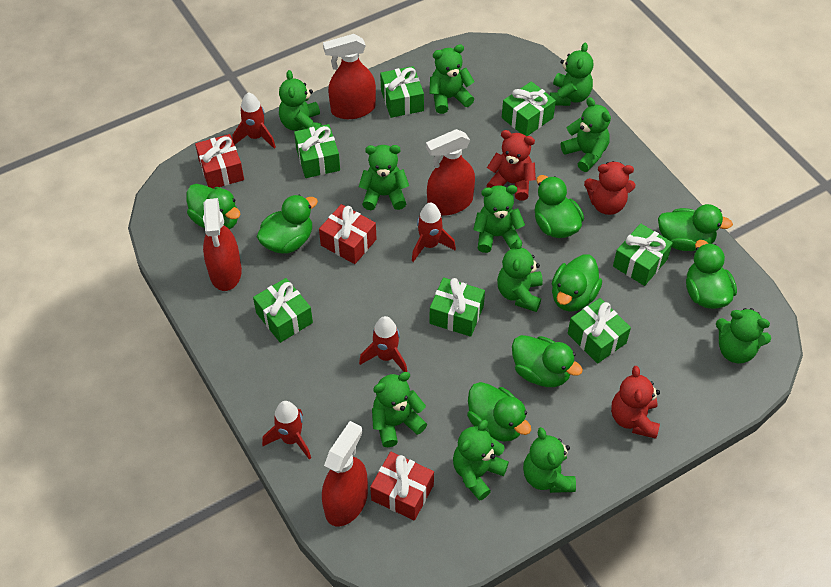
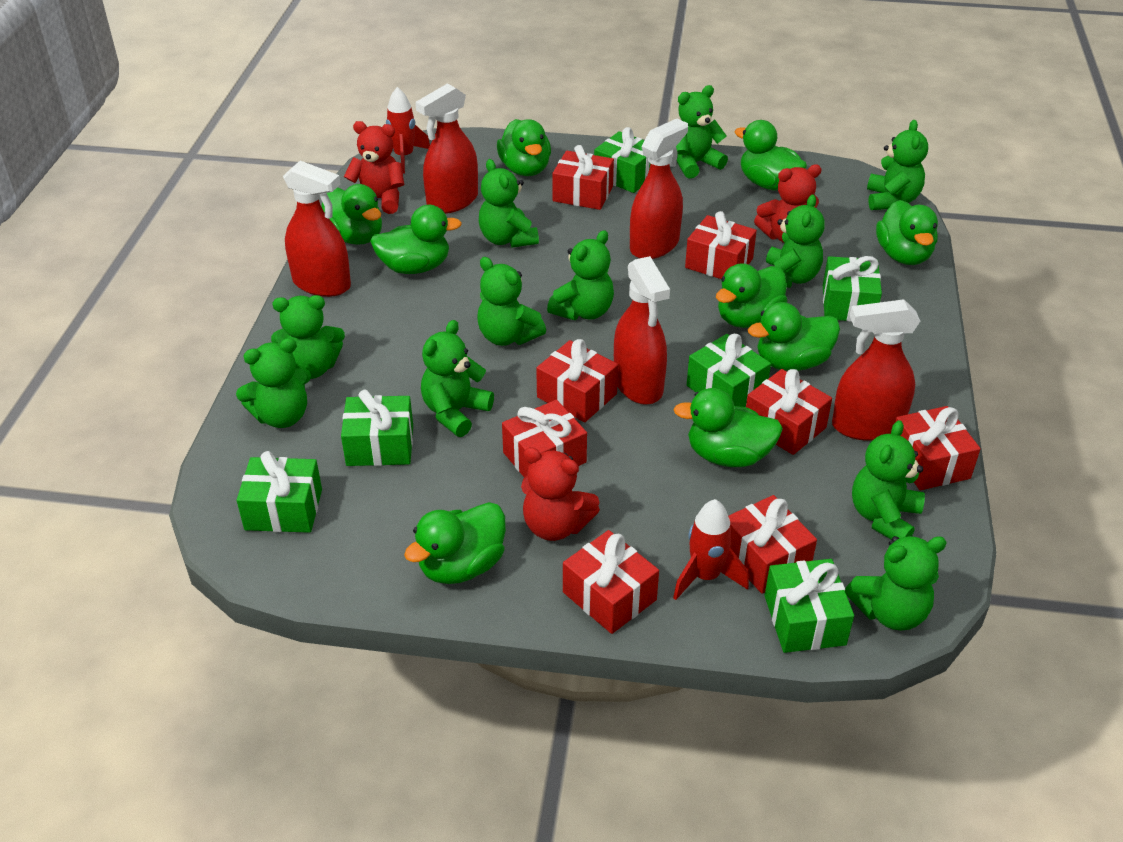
green duck: 8 -> 9
green gift: 7 -> 6
red gift: 3 -> 8
red rocket: 4 -> 2
red spray bottle: 4 -> 5

